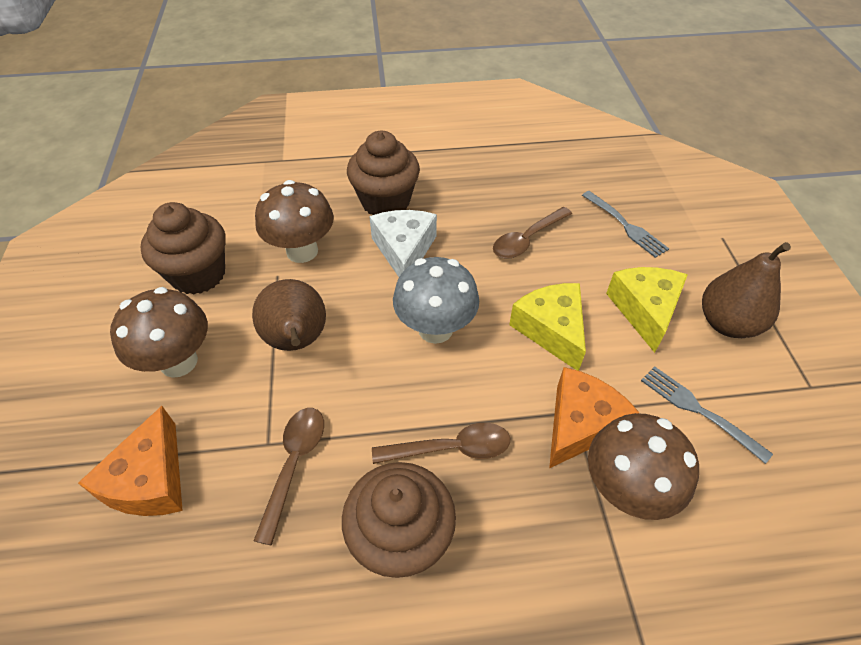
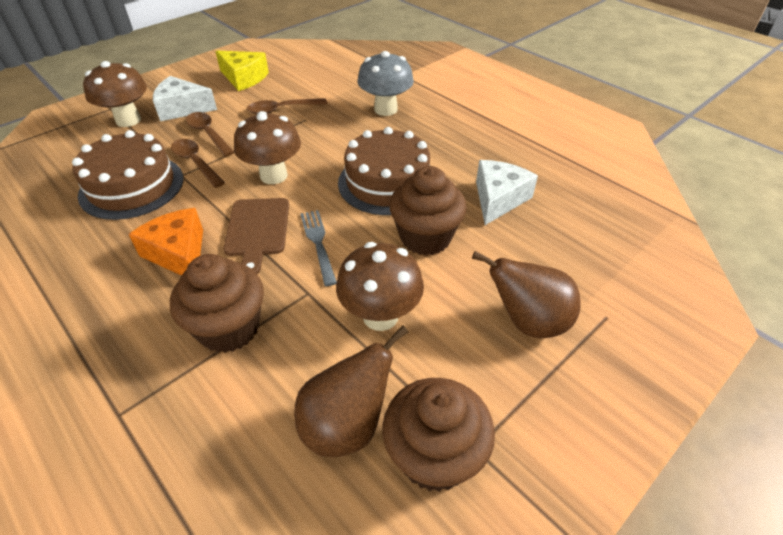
brown cake: 0 -> 2
brown cutting board: 0 -> 1
grey fork: 2 -> 1
orange cheese: 2 -> 1
white cheese: 1 -> 2
yellow cheese: 2 -> 1

